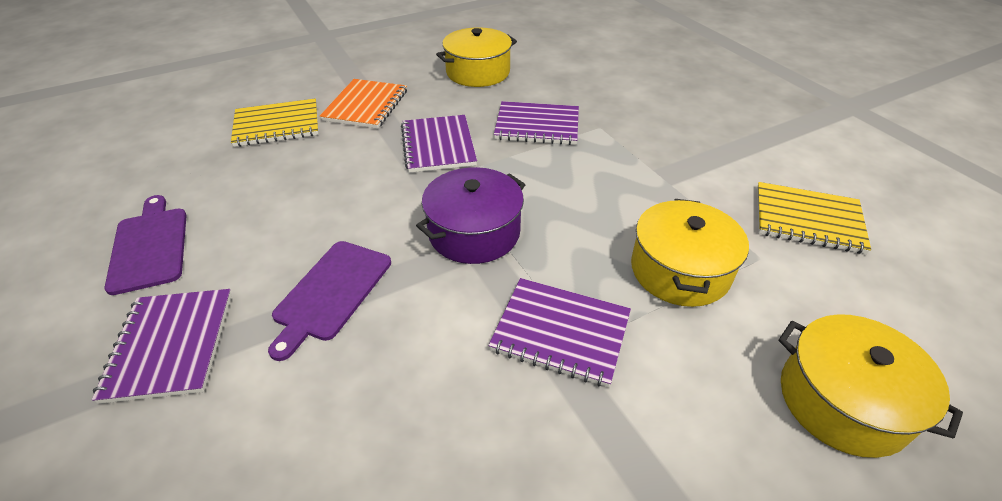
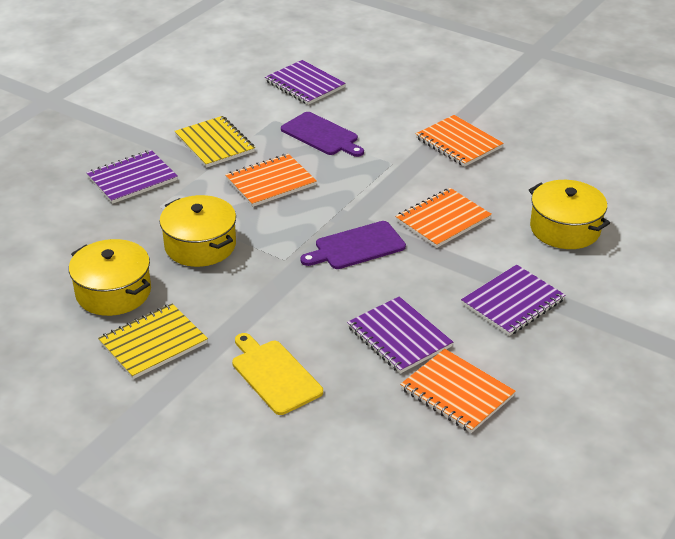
orange notebook: 1 -> 4
purple pot: 1 -> 0
yellow cutting board: 0 -> 1

